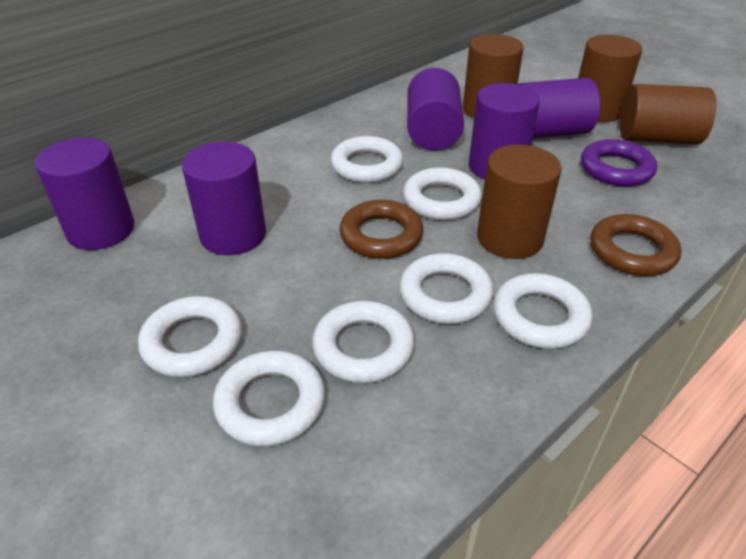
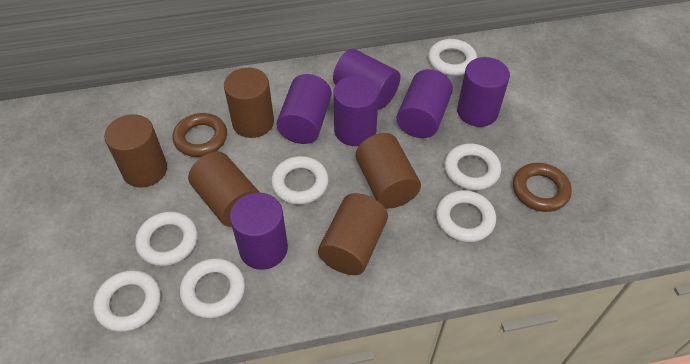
brown cylinder: 4 -> 5
purple cylinder: 5 -> 6
purple ring: 1 -> 0

